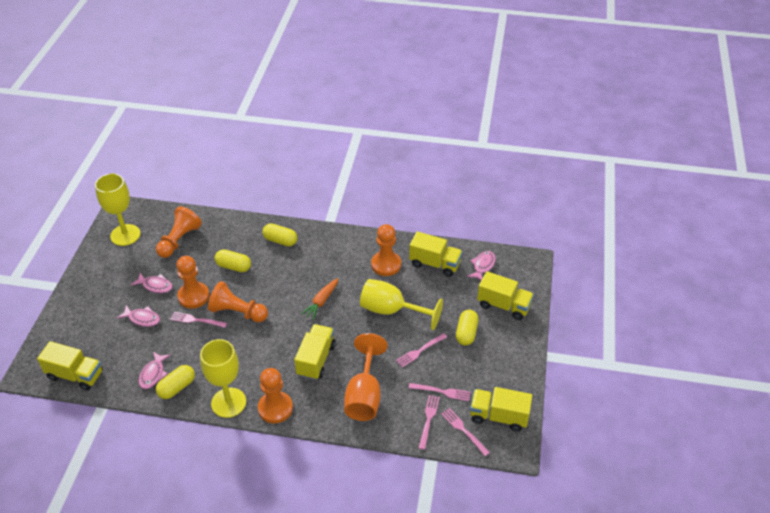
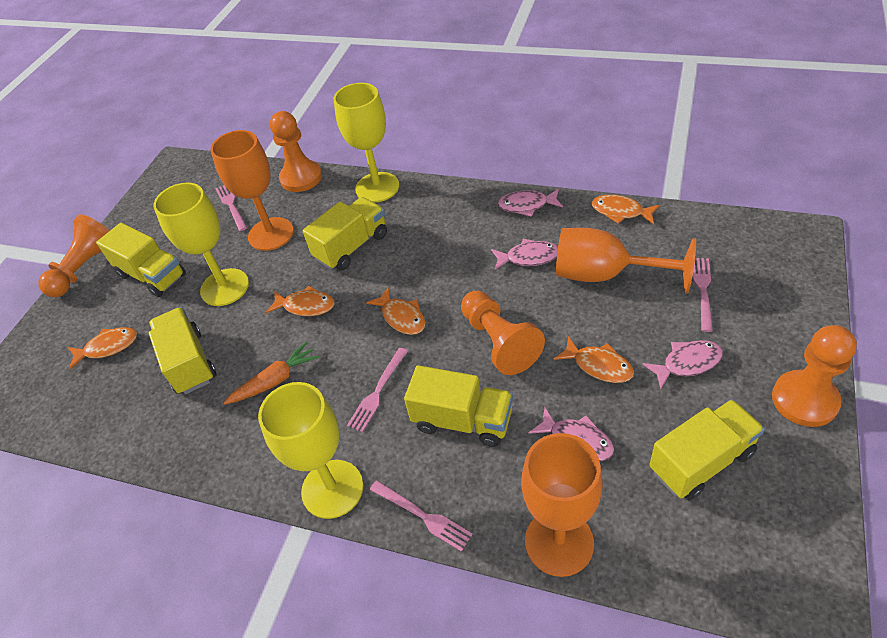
orange fish: 0 -> 5
orange goblet: 1 -> 3
orange pawn: 5 -> 4
pink fork: 5 -> 4
yellow capsule: 4 -> 0

